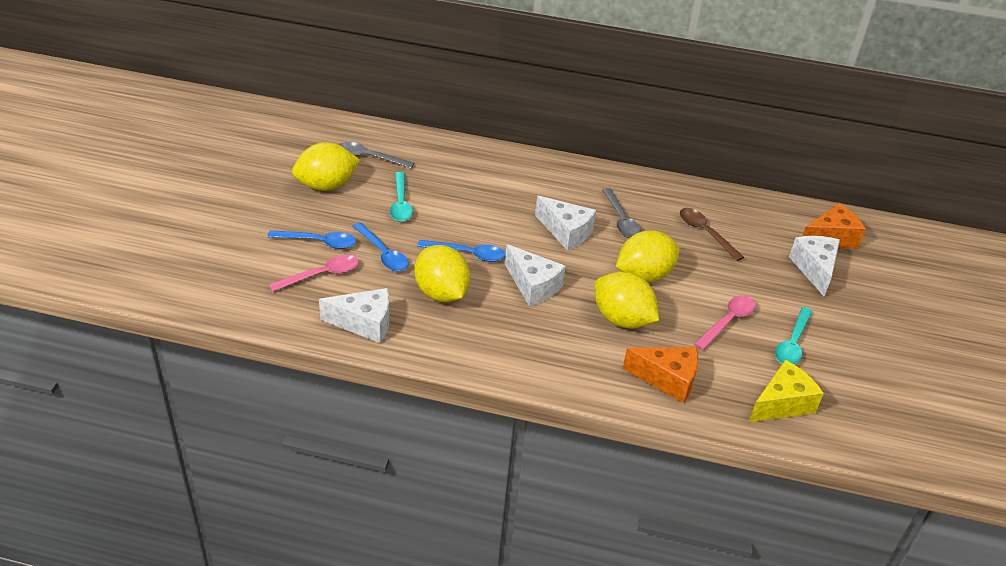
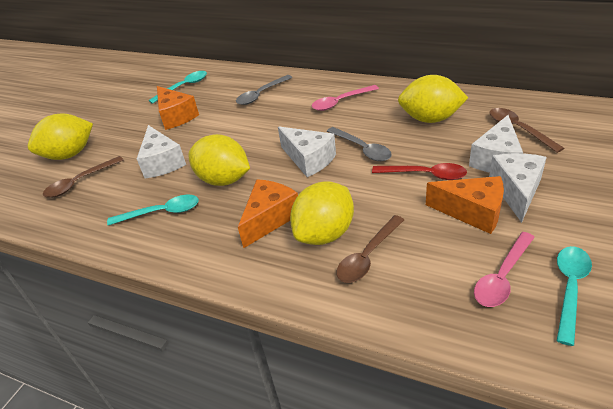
blue spoon: 3 -> 0
brown spoon: 1 -> 3
orange cheese: 2 -> 3
red spoon: 0 -> 1
turquoise spoon: 2 -> 3
yellow cheese: 1 -> 0

